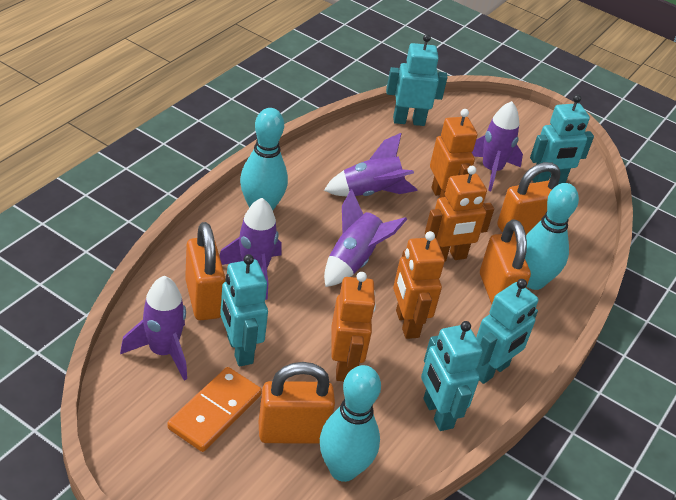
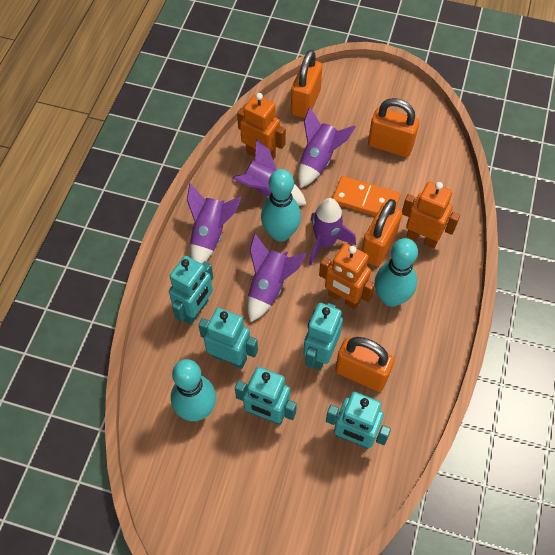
orange robot: 4 -> 3

